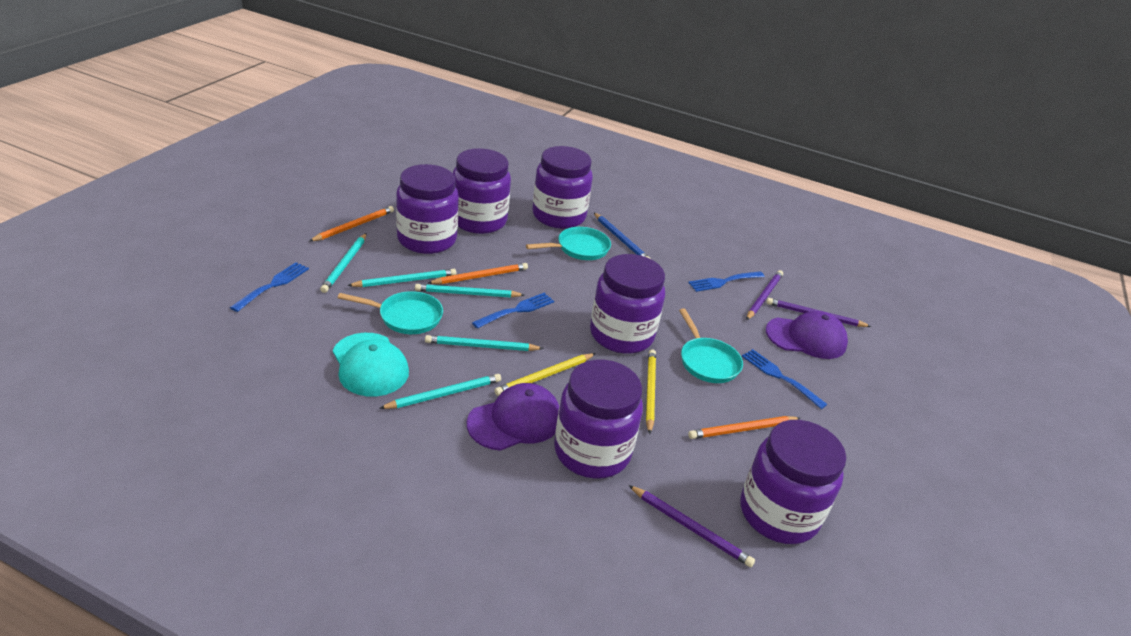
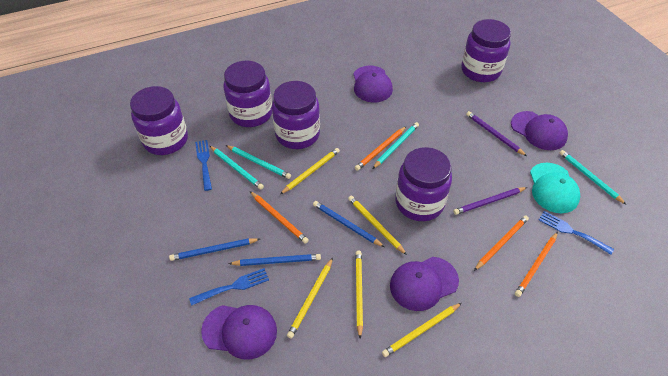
blue fork: 4 -> 3
blue pencil: 1 -> 3
orange pencil: 3 -> 4
purple cap: 2 -> 4
purple jar: 6 -> 5
purple pencil: 3 -> 2
turquoise pan: 3 -> 0
turquoise pencil: 5 -> 4
yellow pencil: 2 -> 5

